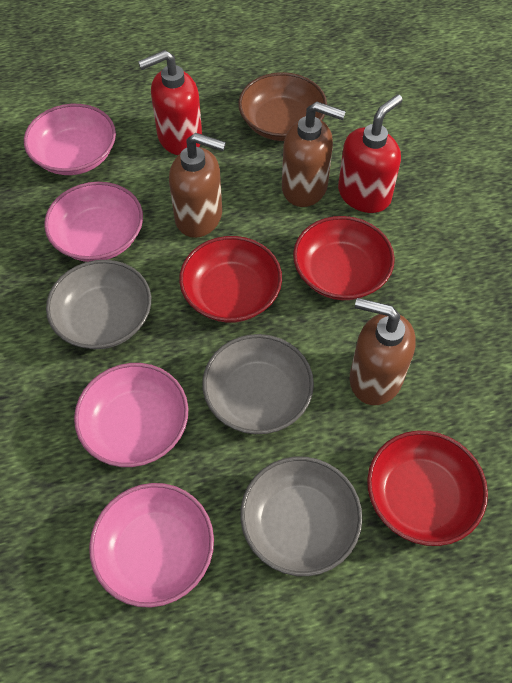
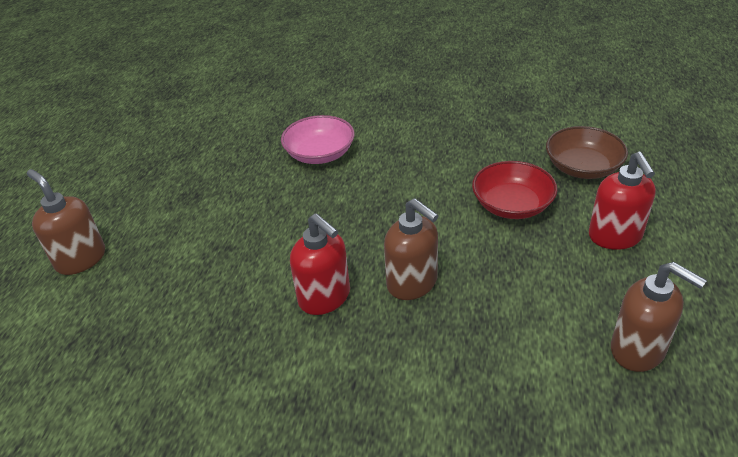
grey bowl: 3 -> 0
pink bowl: 4 -> 1
red bowl: 3 -> 1

